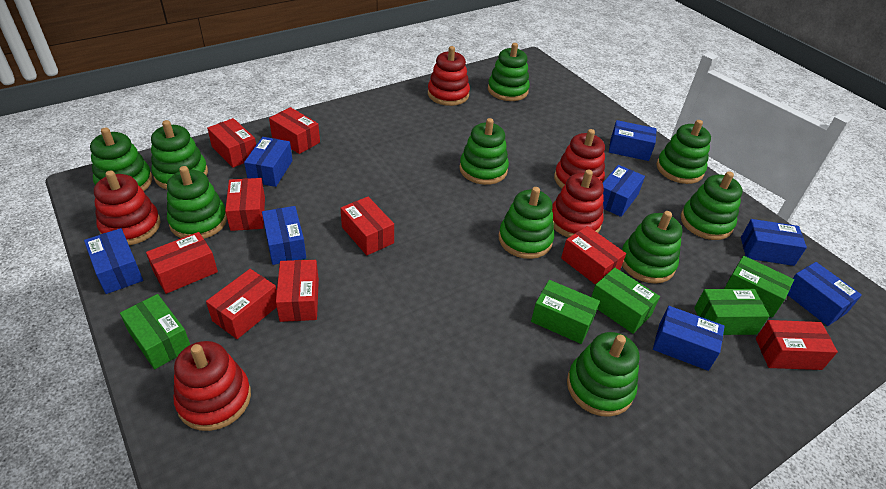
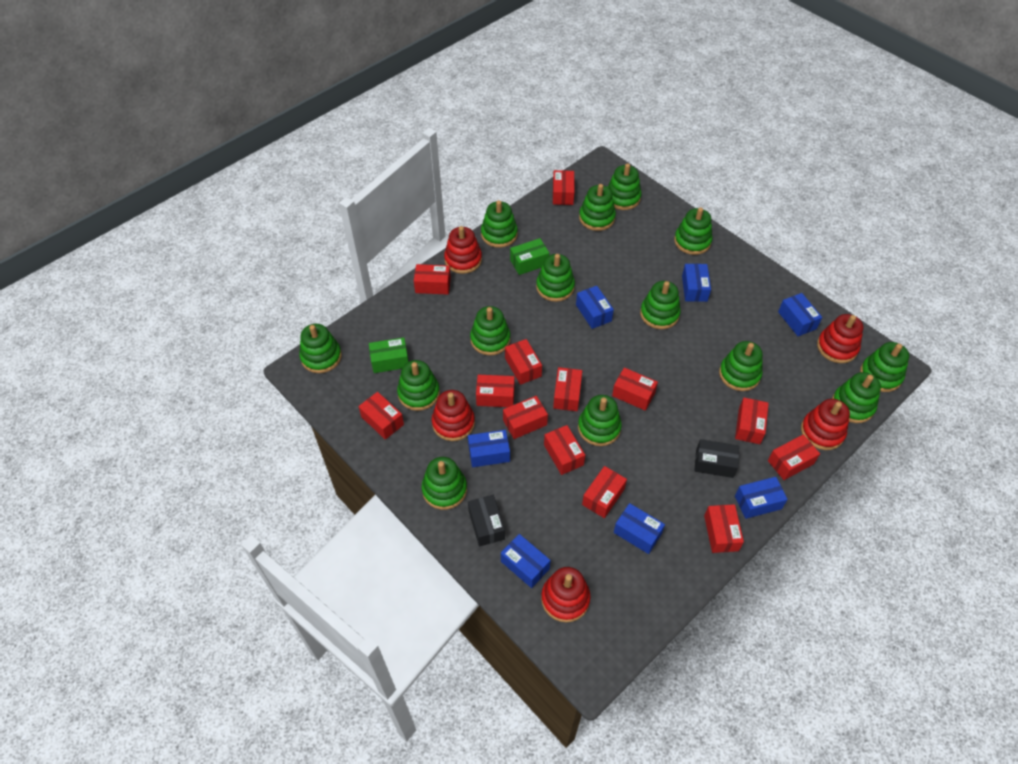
black box: 0 -> 2
blue box: 8 -> 7
green box: 5 -> 2
green stacking toy: 10 -> 14
red box: 9 -> 13

